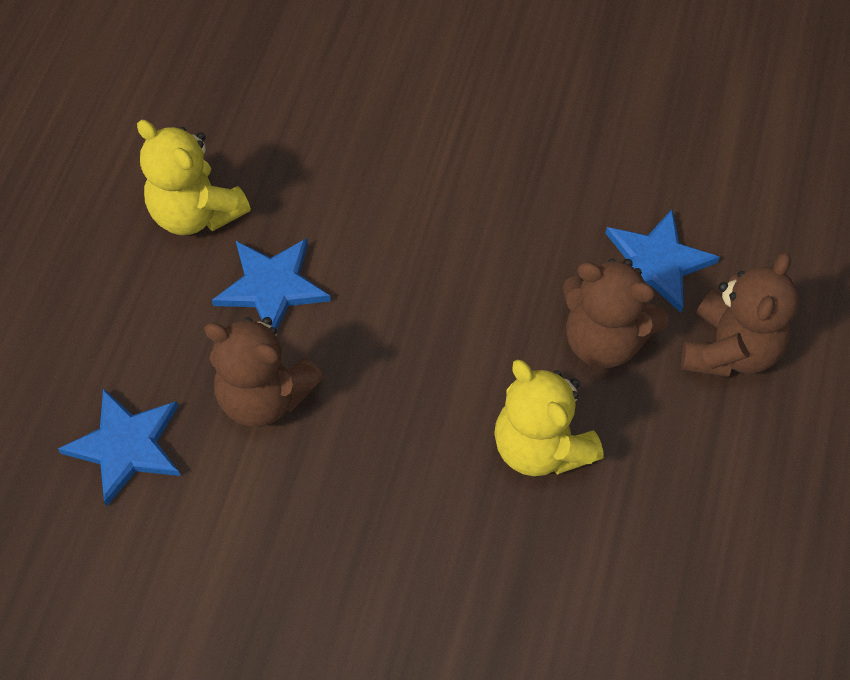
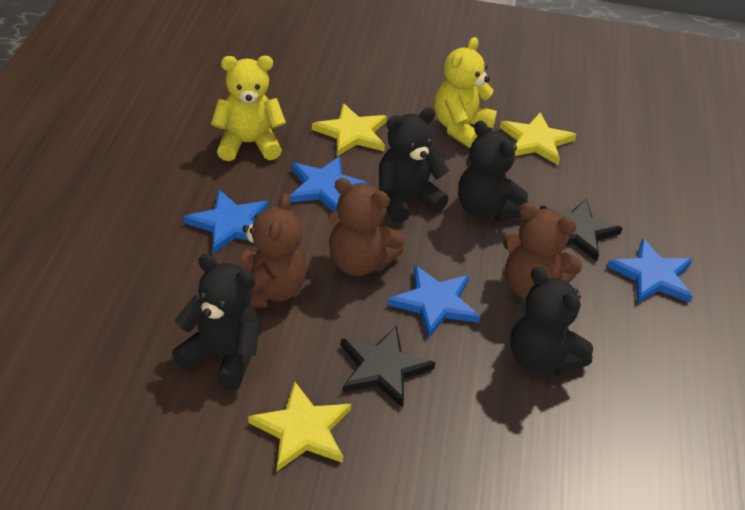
black star: 0 -> 2
black teddy bear: 0 -> 4
blue star: 3 -> 4
yellow star: 0 -> 3

